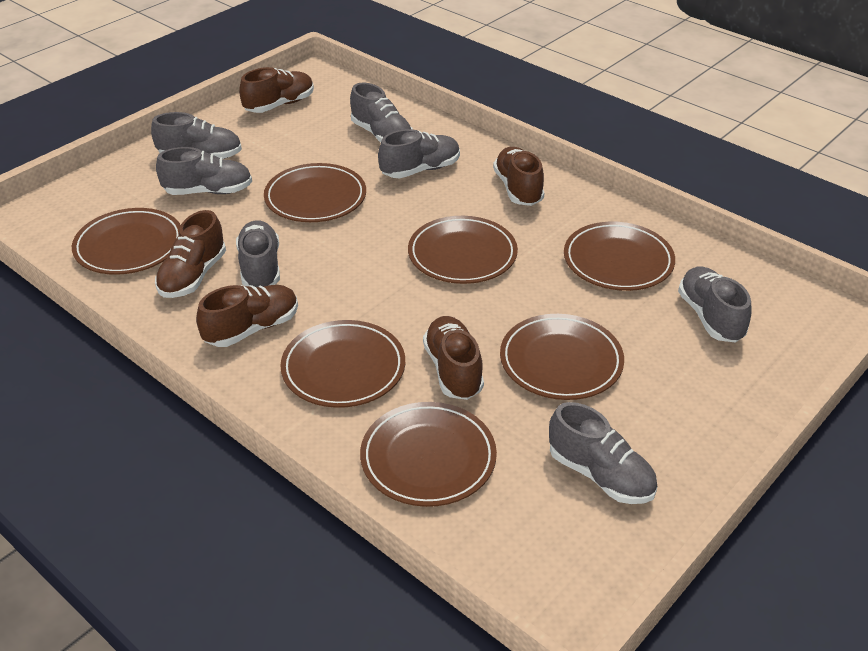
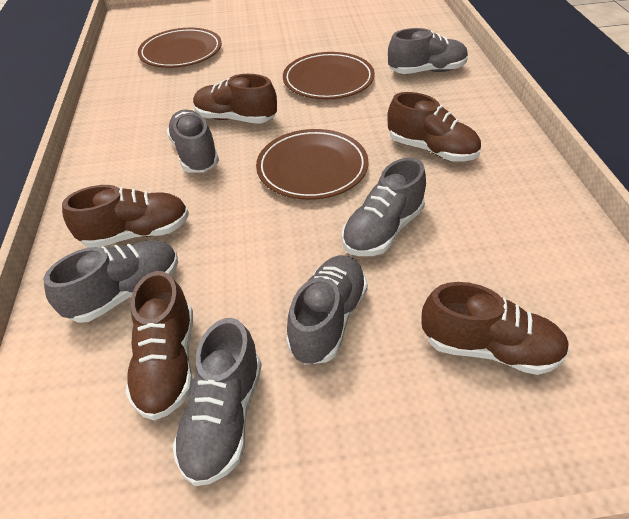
brown plate: 7 -> 3
grey shoe: 7 -> 6

